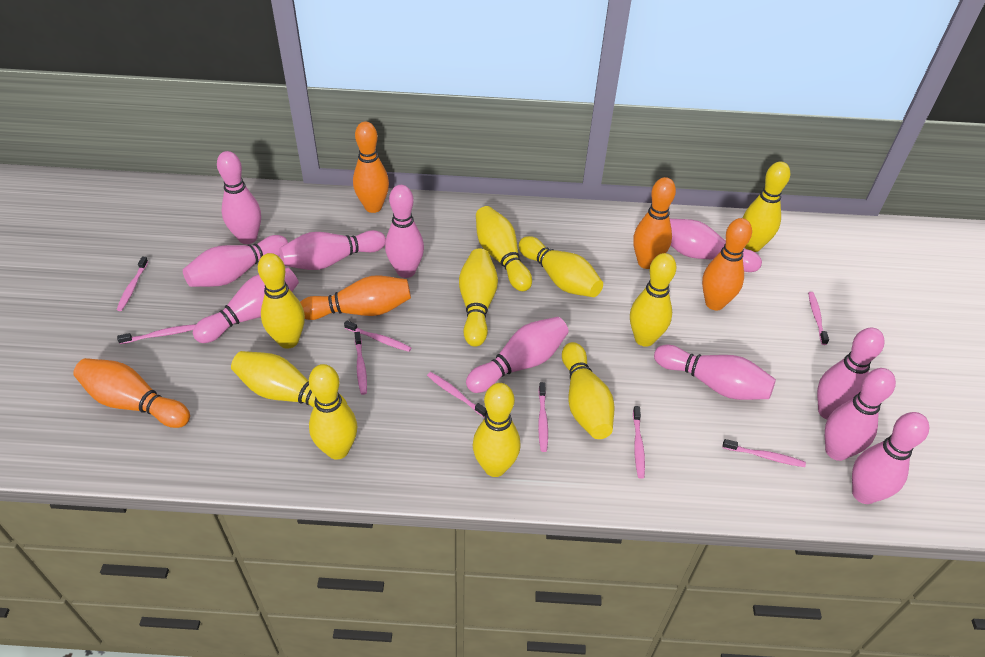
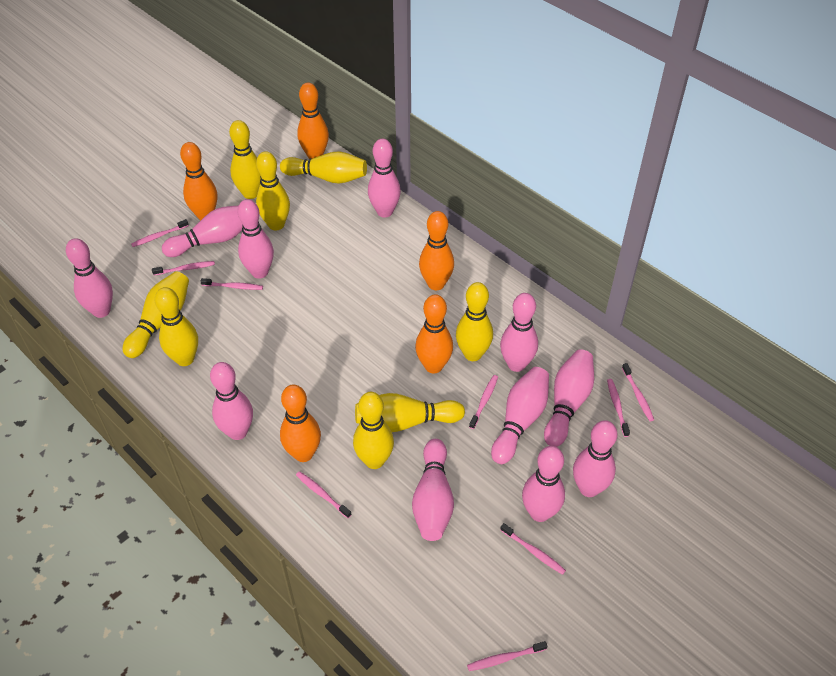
yellow bowling pin: 10 -> 8

